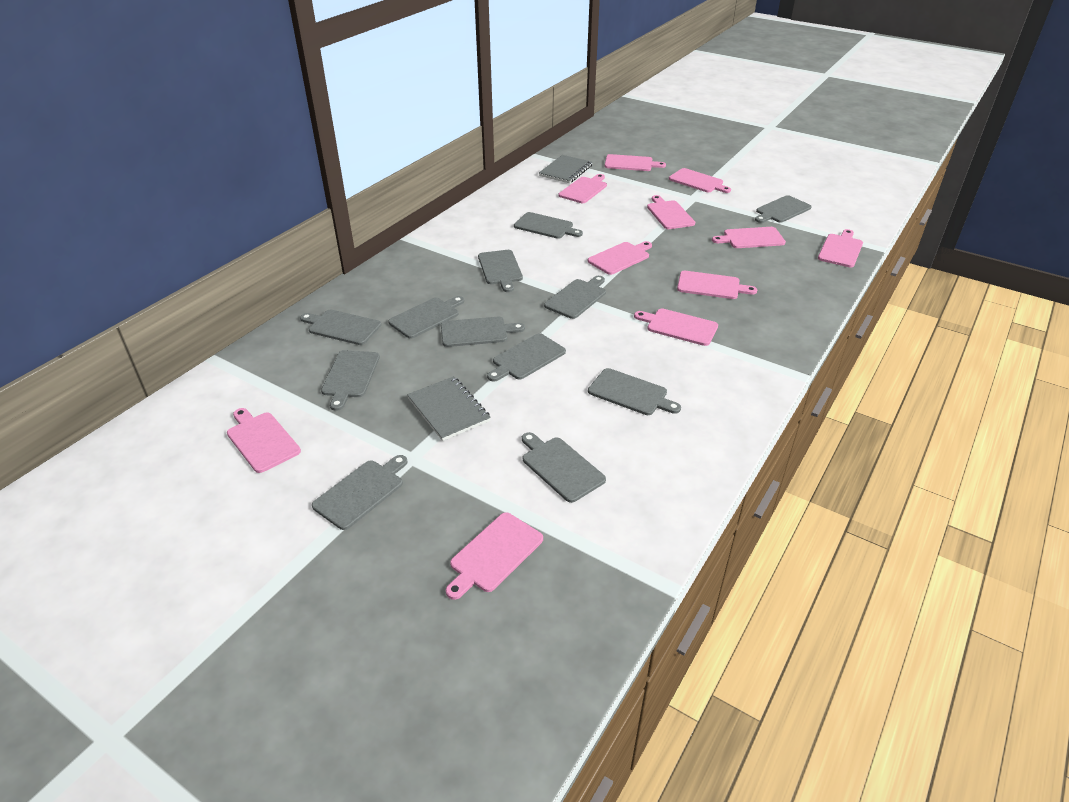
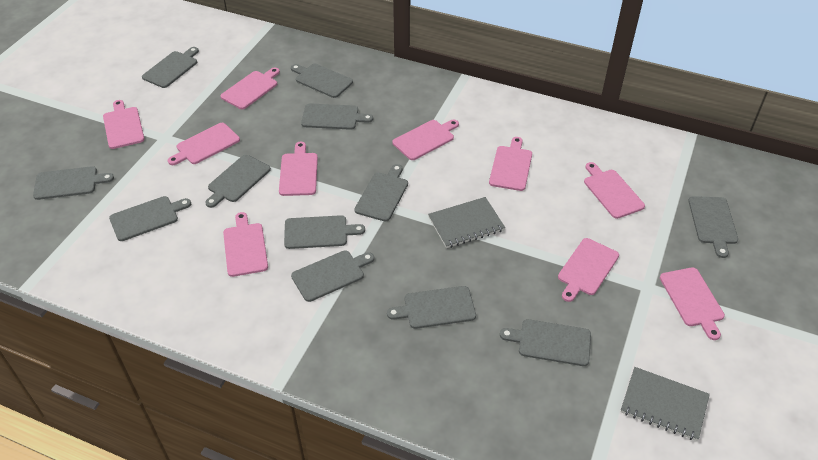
pink cutting board: 11 -> 10

